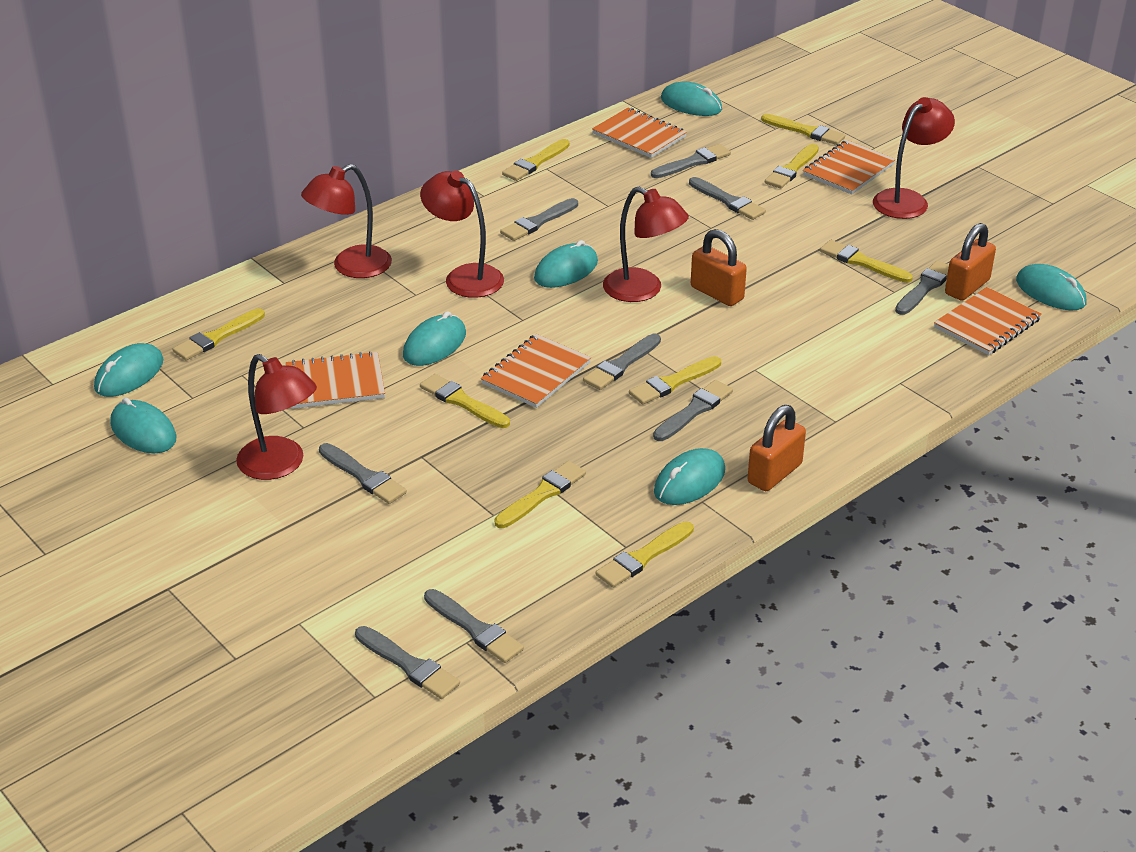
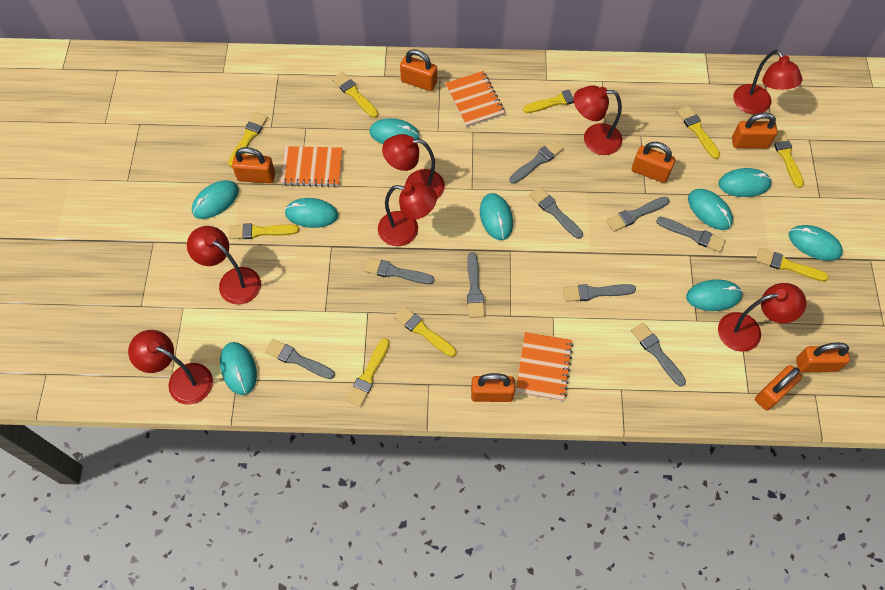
orange notebook: 5 -> 3
orange padlock: 3 -> 7
red lamp: 5 -> 7
turquoise mouse: 7 -> 9

